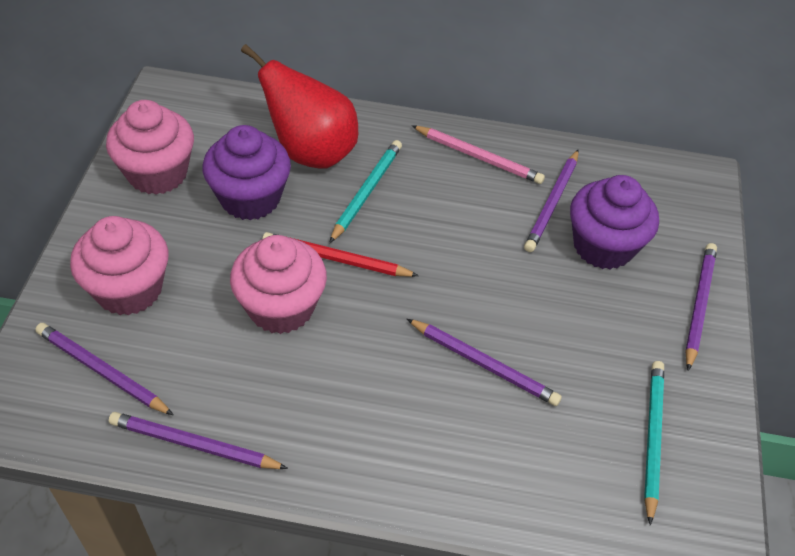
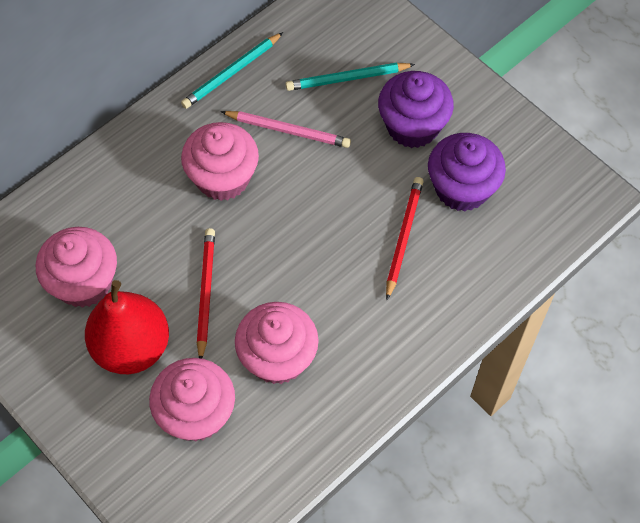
pink cupcake: 3 -> 4
purple pencil: 5 -> 0
red pencil: 1 -> 2

